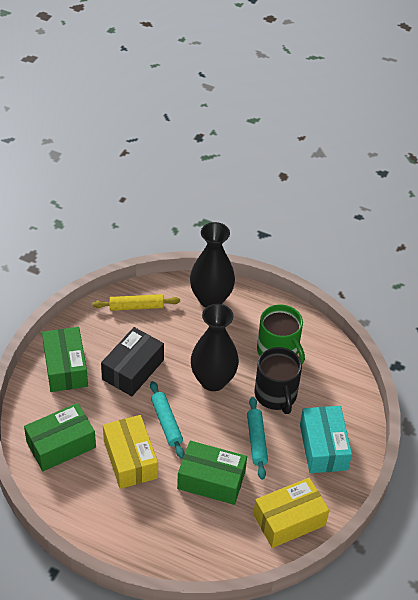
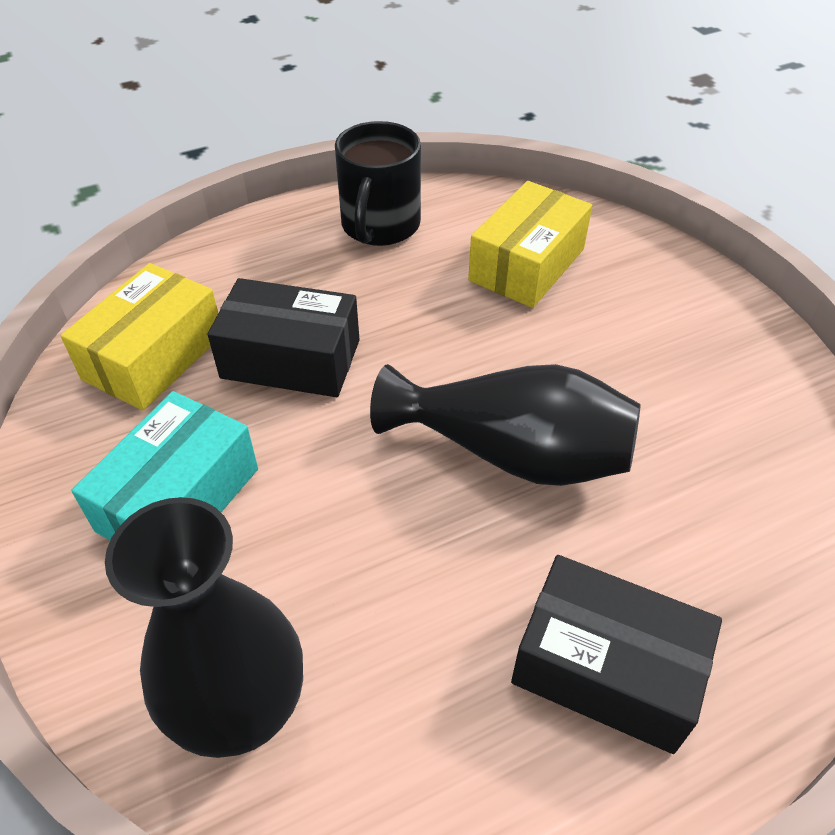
black box: 1 -> 2
green box: 3 -> 0
green mug: 1 -> 0
turquoise rolling pin: 2 -> 0
yellow rolling pin: 1 -> 0

